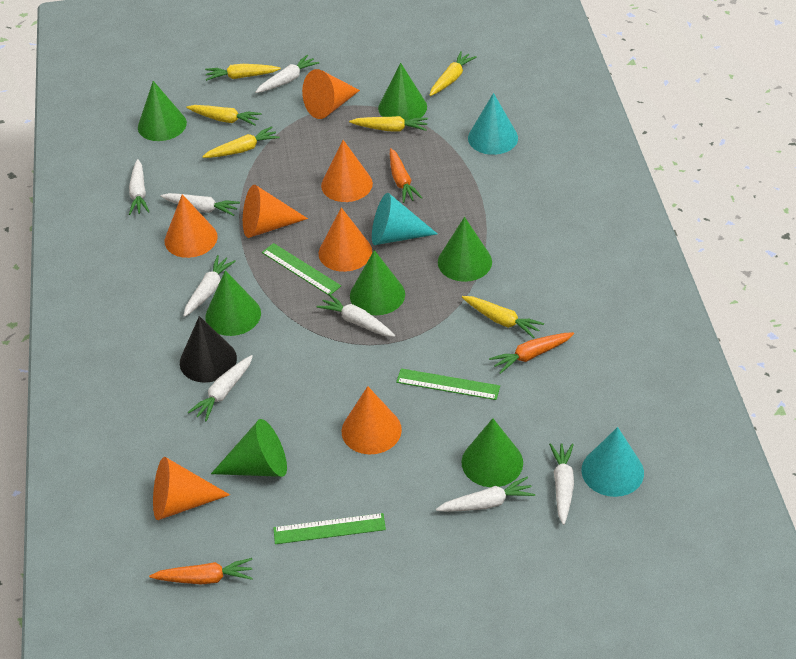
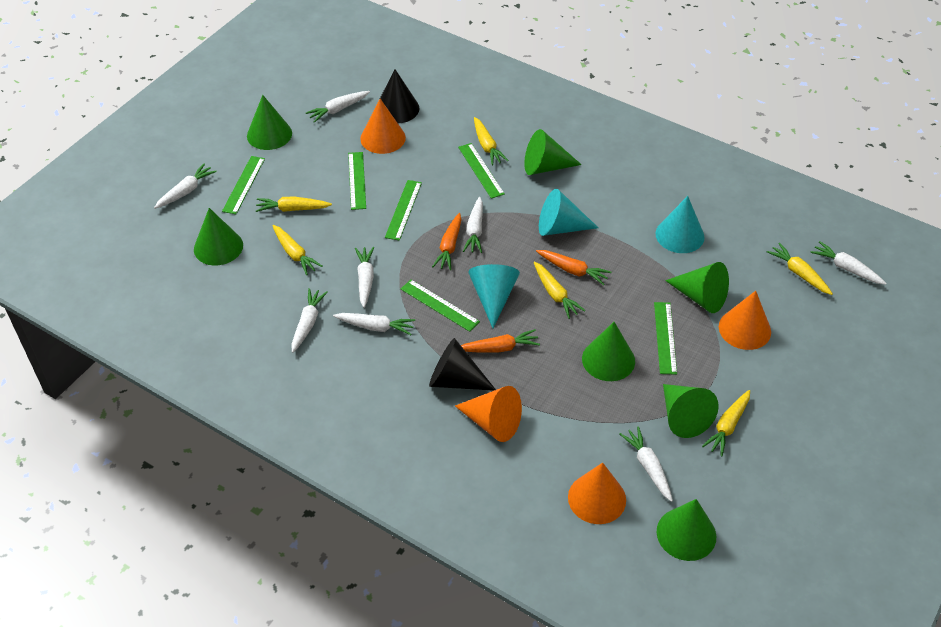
black cone: 1 -> 2
green ruler: 3 -> 6
orange cone: 7 -> 4

